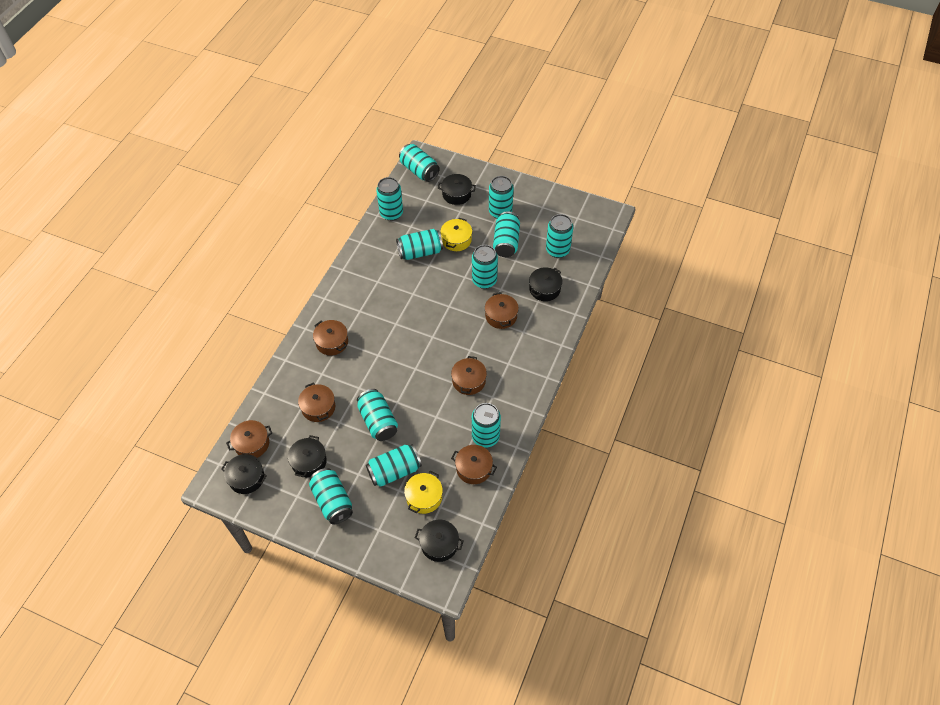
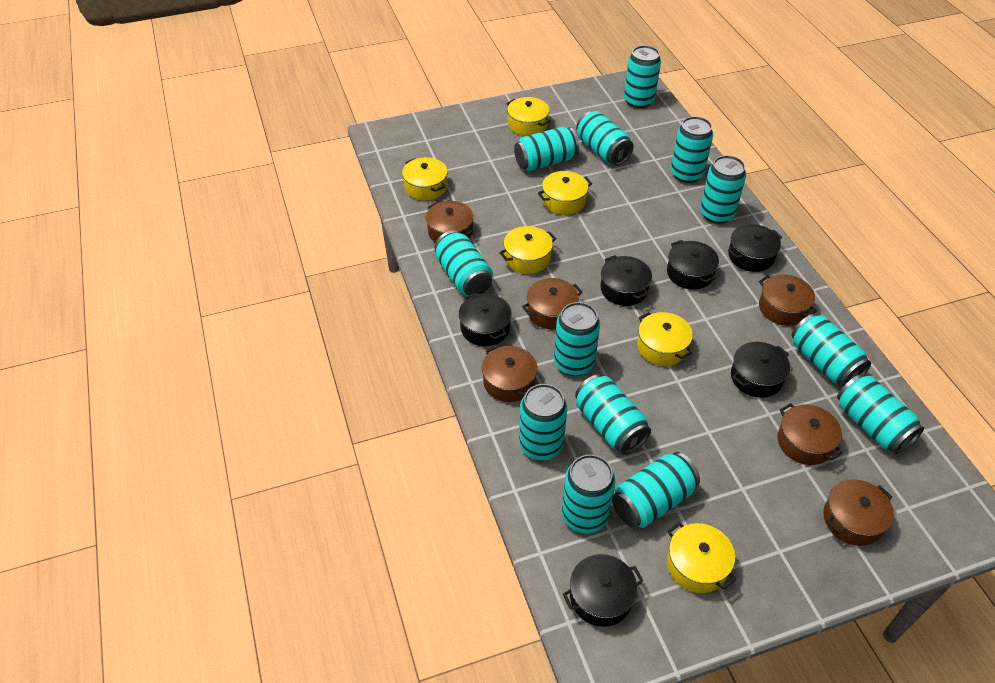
black pot: 5 -> 6
turquoise can: 11 -> 13
yellow pot: 2 -> 6

